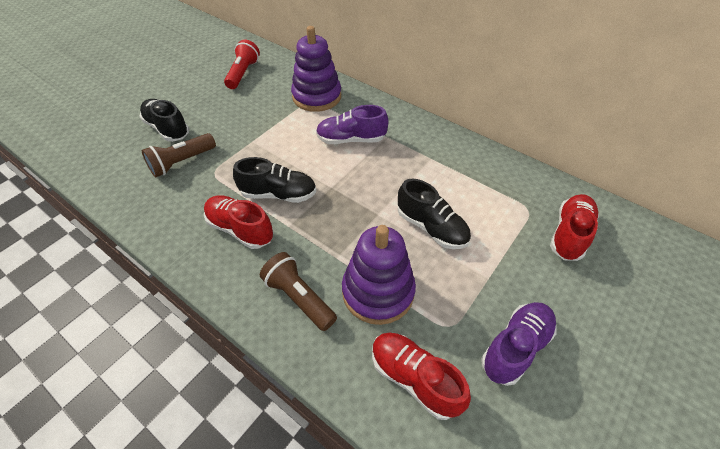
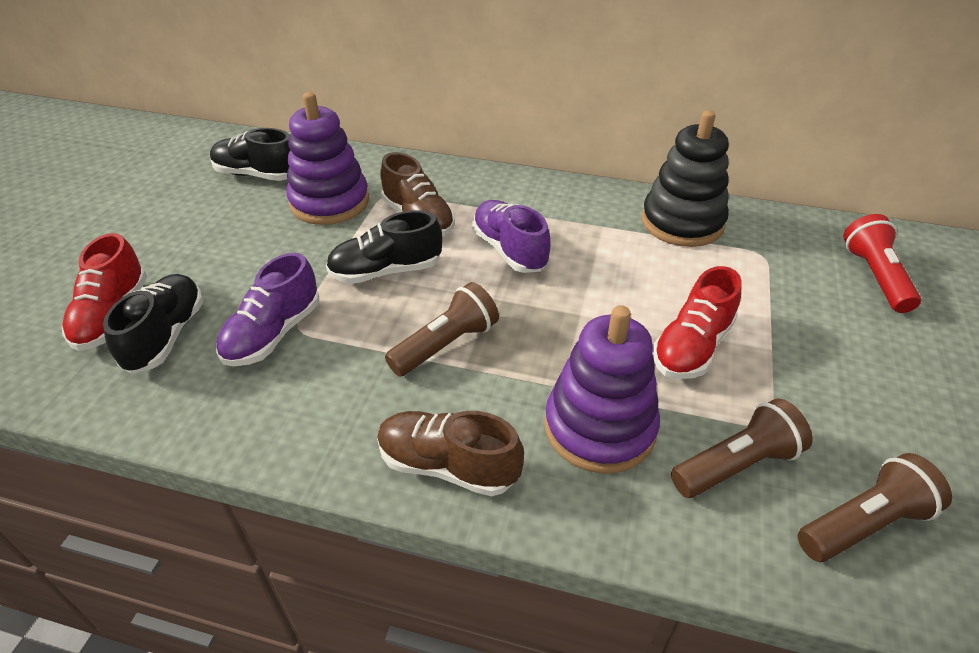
black stacking toy: 0 -> 1
brown flashlight: 2 -> 3
brown shoe: 0 -> 2
red shoe: 3 -> 2

